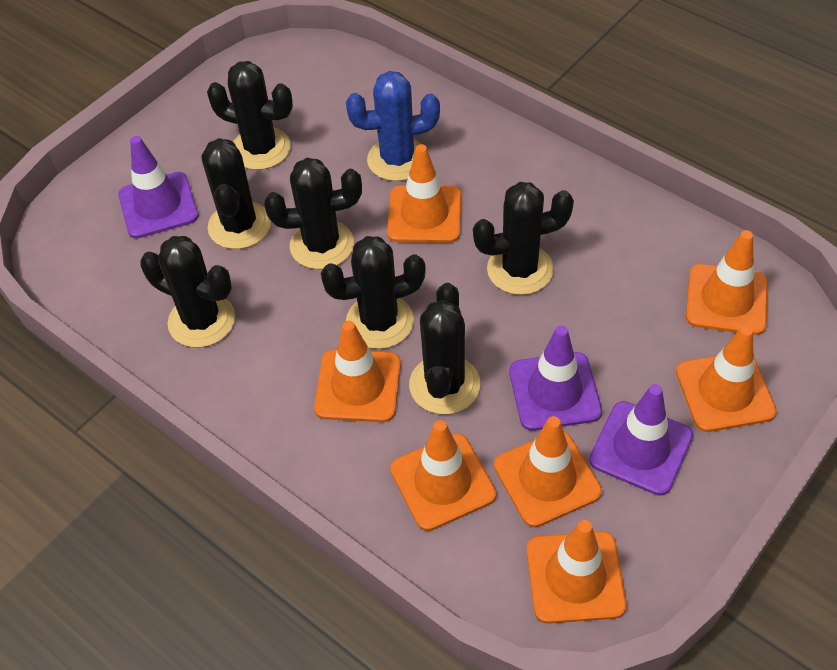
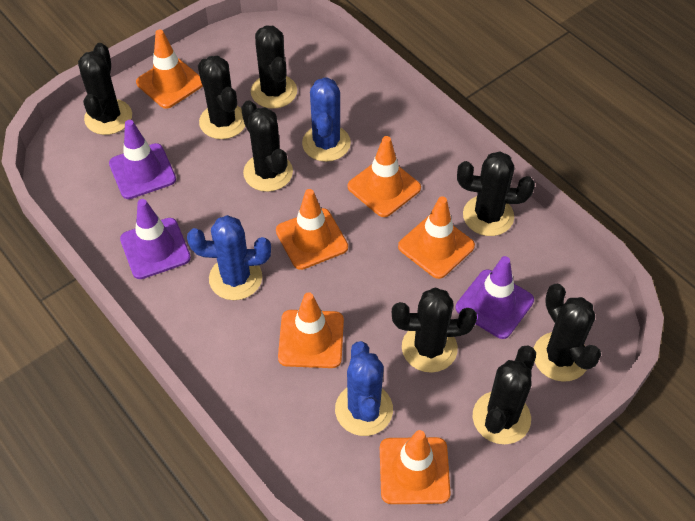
black cactus: 7 -> 8
blue cactus: 1 -> 3
orange traffic cone: 7 -> 6

